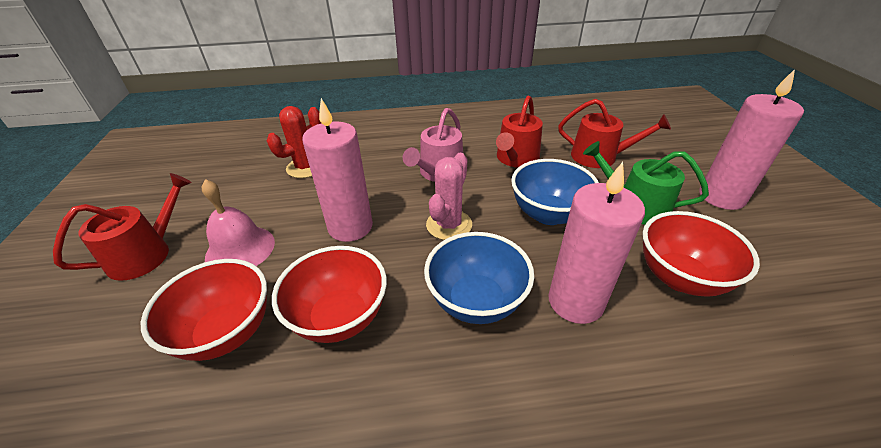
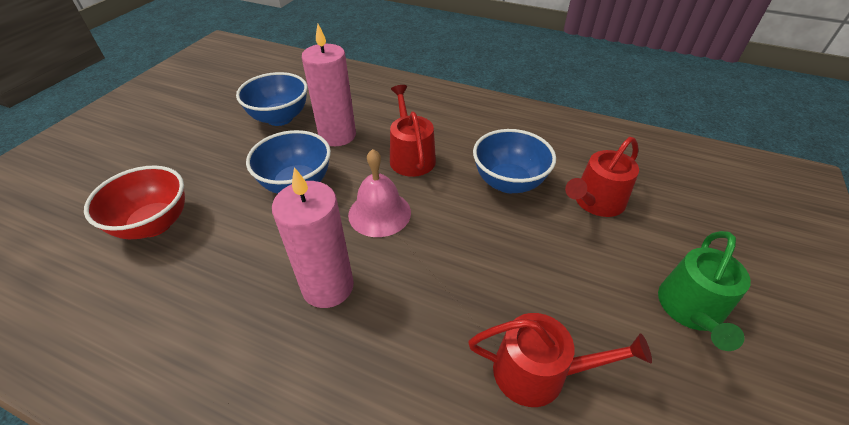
blue bowl: 2 -> 3
pink cactus: 1 -> 0
pink candle: 3 -> 2
pink watering can: 1 -> 0
red bowl: 3 -> 1
red cactus: 1 -> 0

